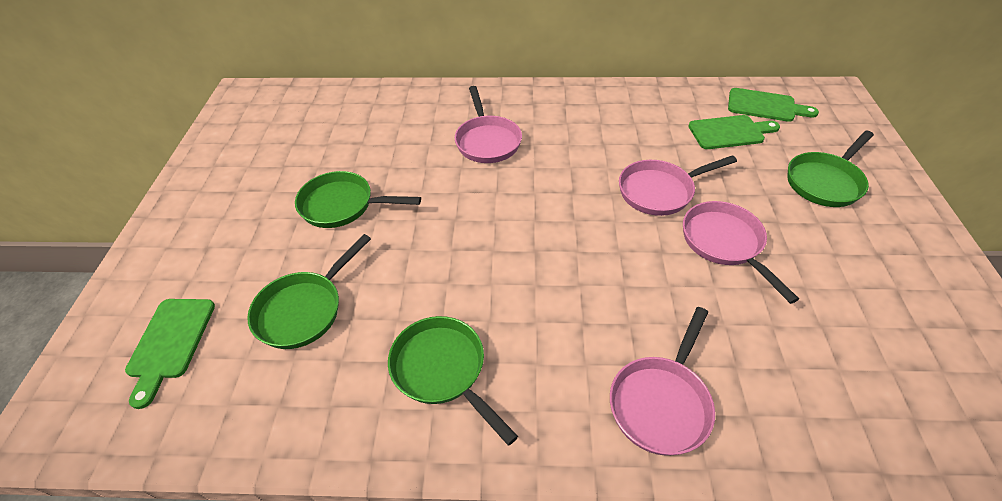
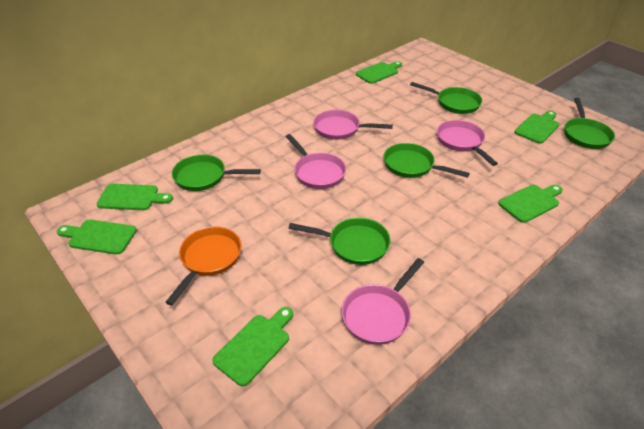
green cutting board: 3 -> 6
green pan: 4 -> 5
orange pan: 0 -> 1

